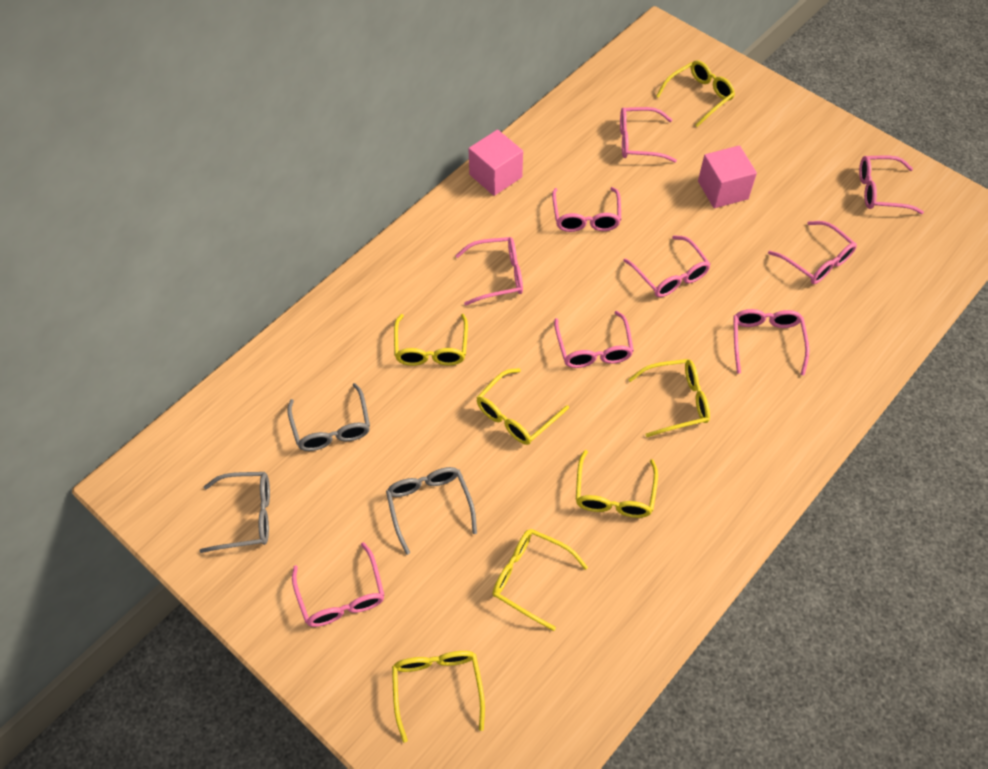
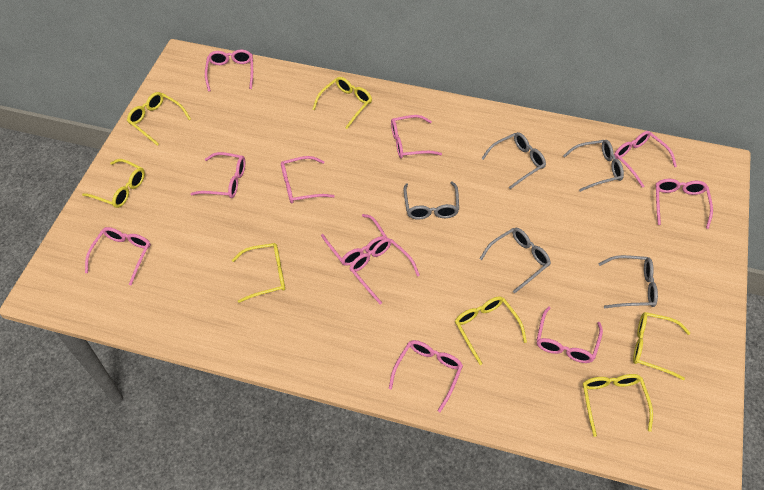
grey glasses: 3 -> 5
pink cube: 2 -> 0
pink glasses: 9 -> 11

